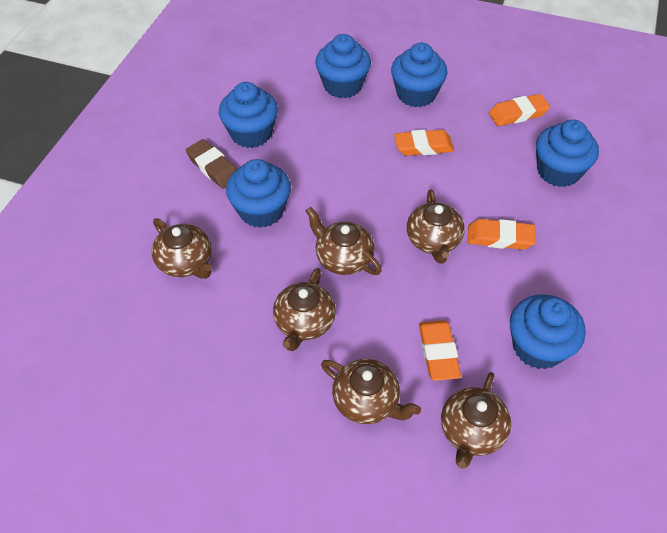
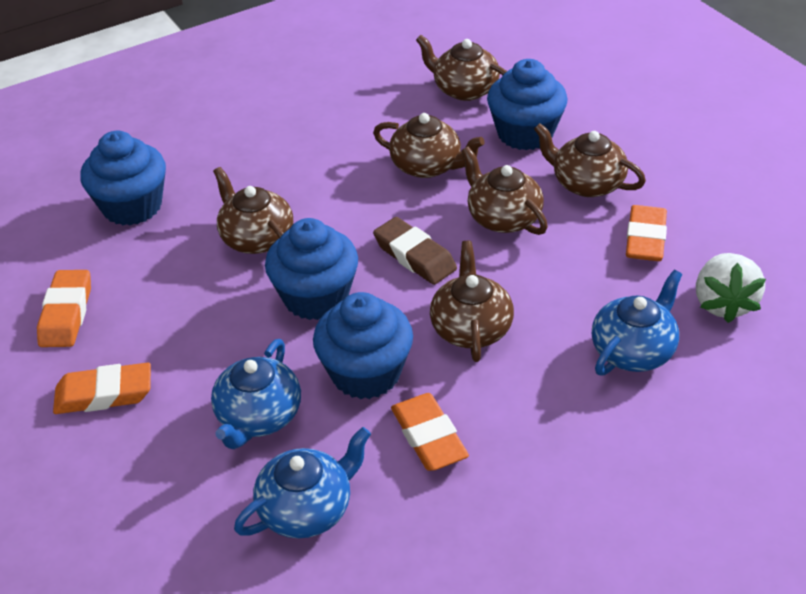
blue cupcake: 6 -> 4
blue teapot: 0 -> 3
white strawberry: 0 -> 1

